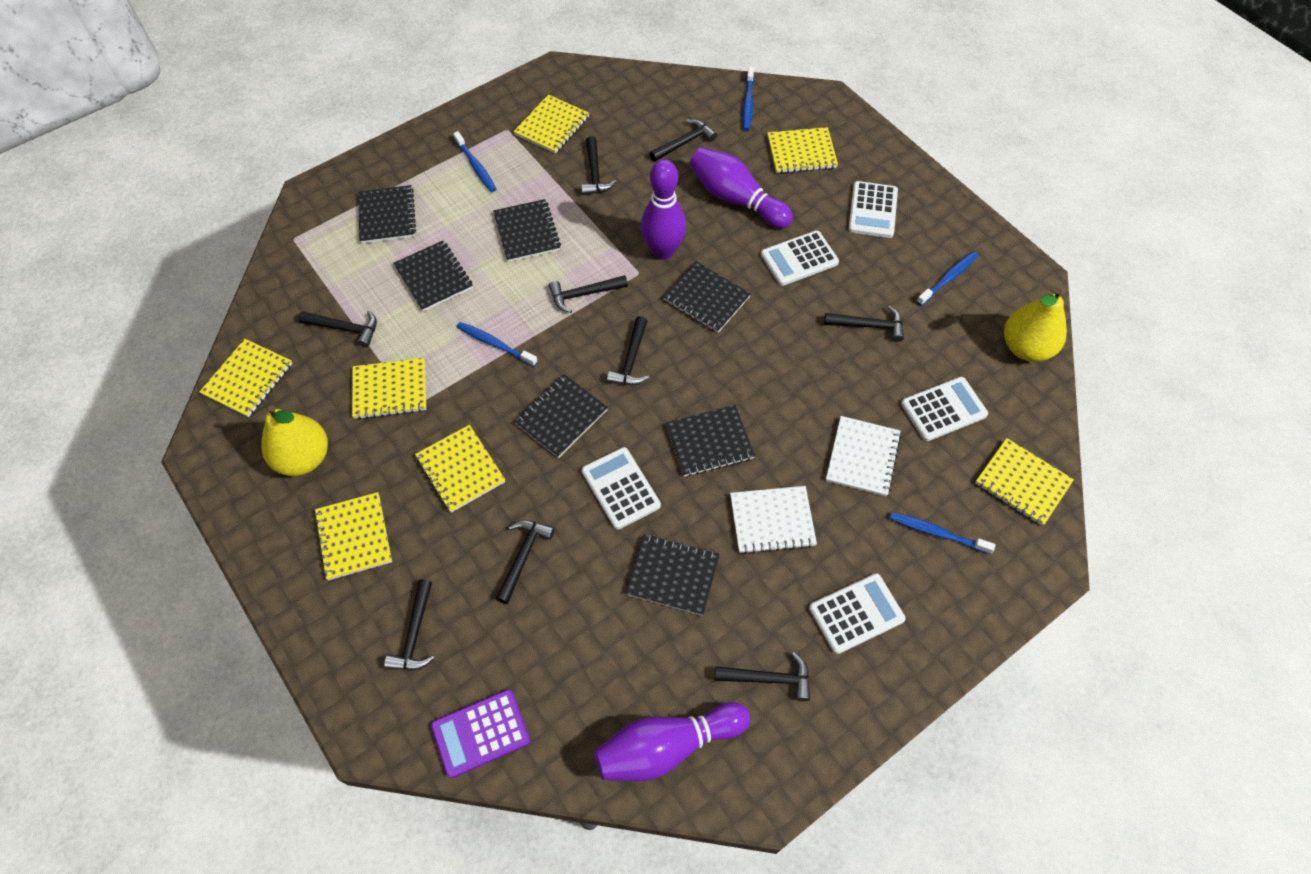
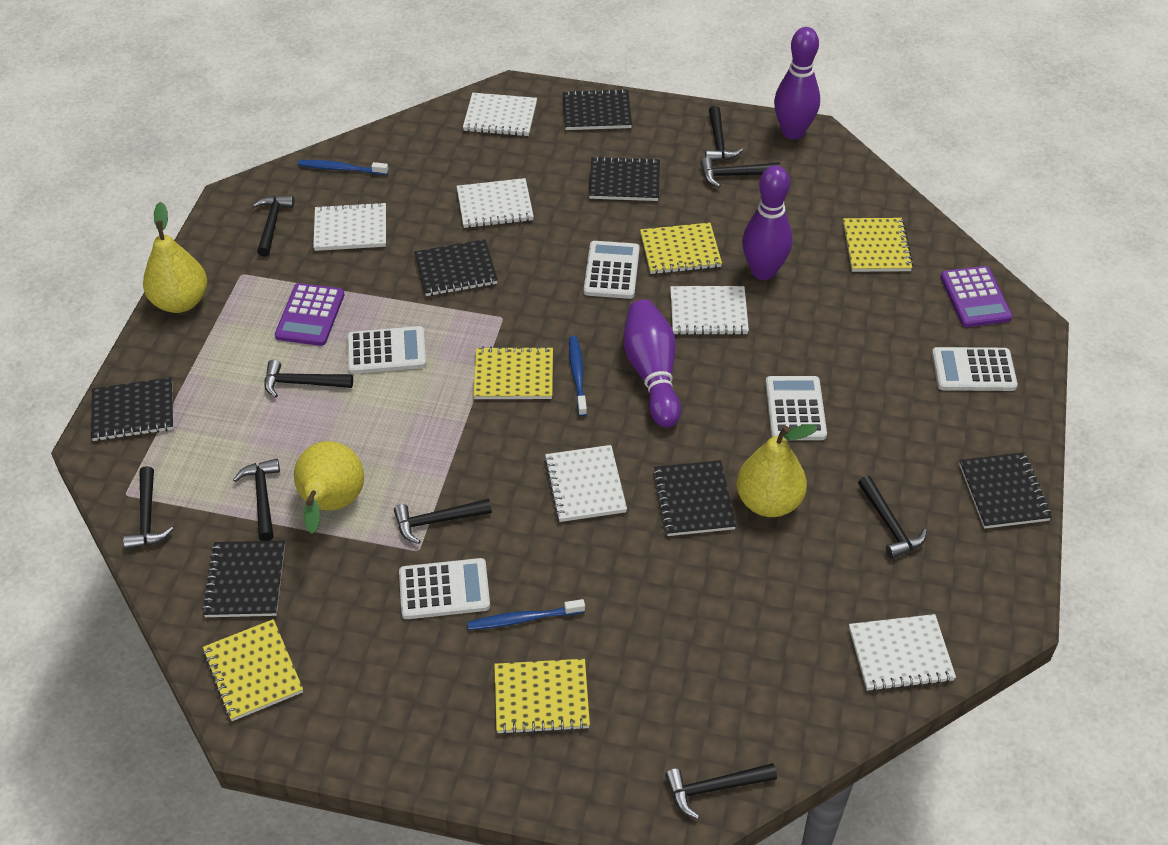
blue toothbrush: 5 -> 3
purple calculator: 1 -> 2
white notebook: 2 -> 6
yellow notebook: 7 -> 5
yellow pear: 2 -> 3

